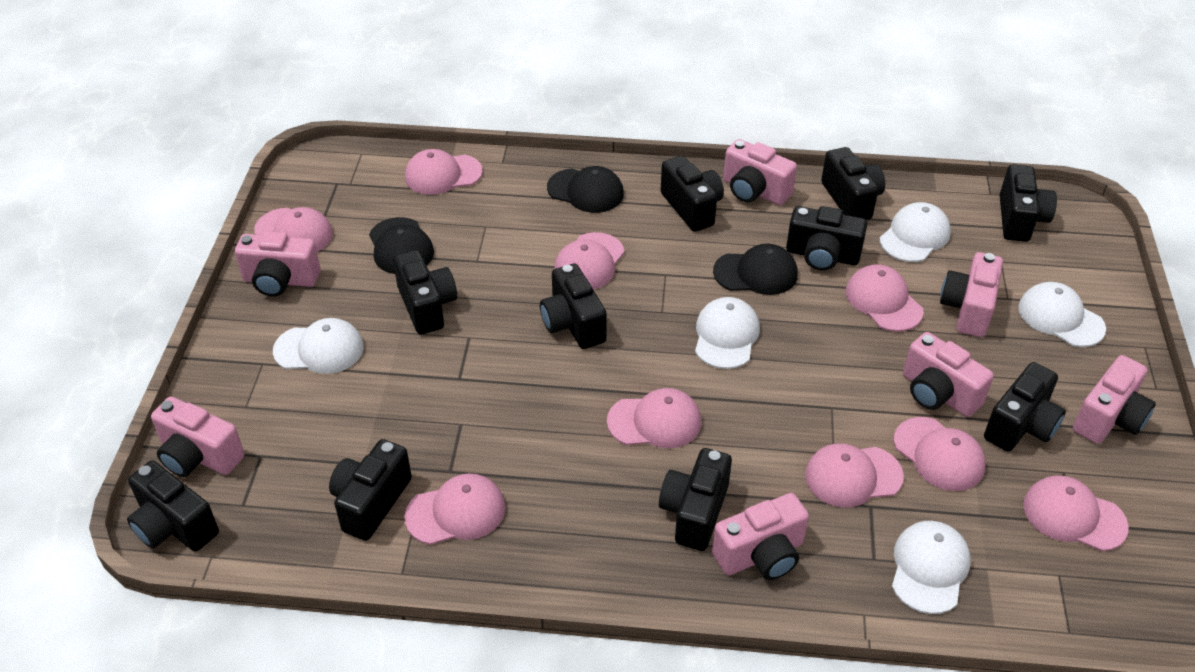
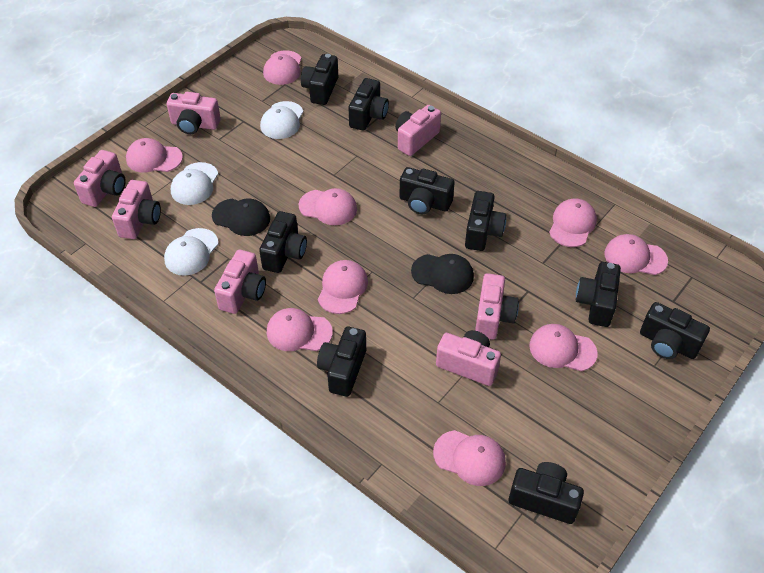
black camera: 10 -> 9
black cap: 3 -> 2
white cap: 5 -> 3

